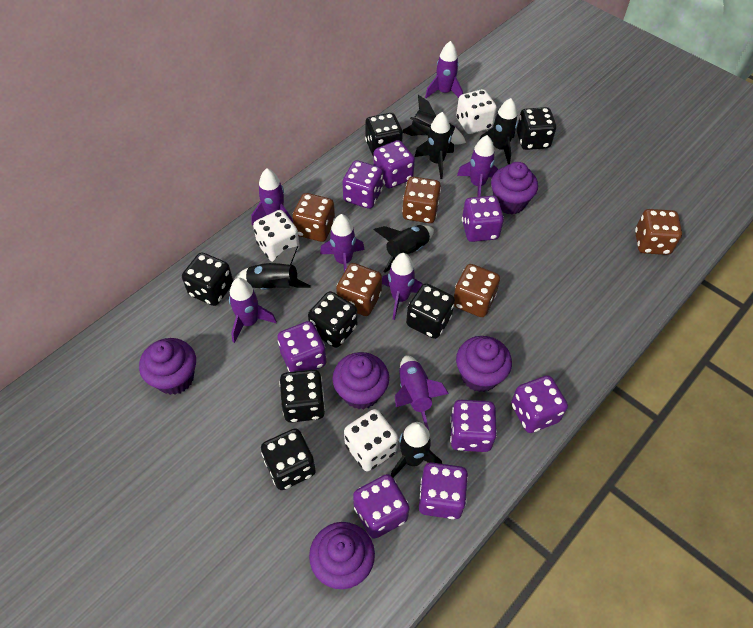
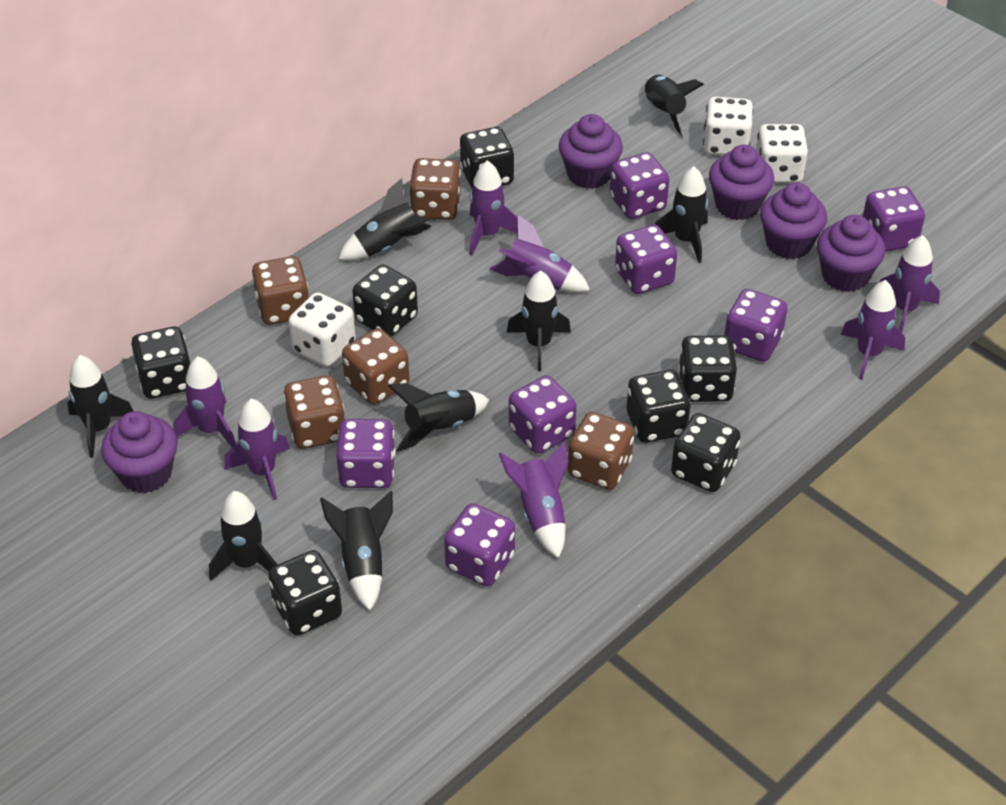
black rocket: 6 -> 8
purple dice: 8 -> 7

